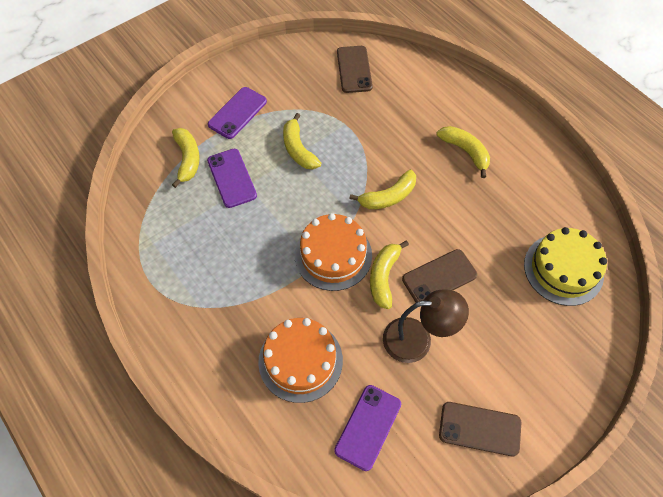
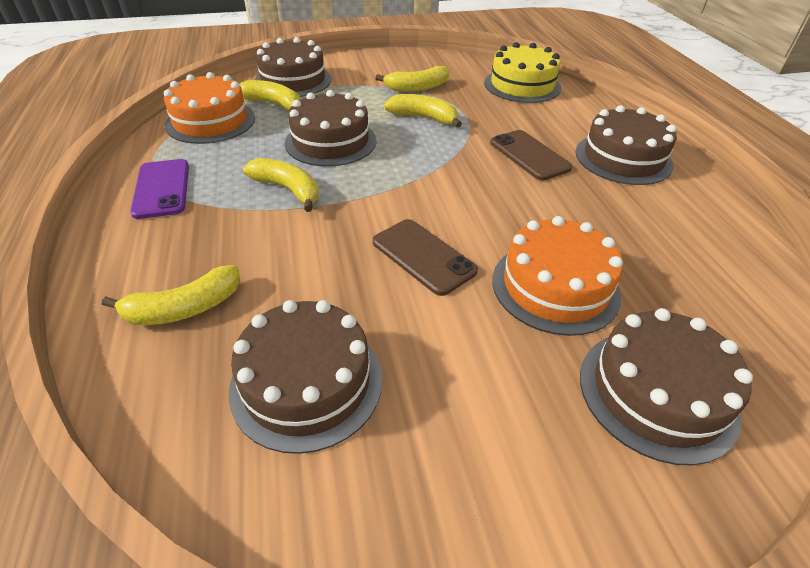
brown cake: 0 -> 5
brown lamp: 1 -> 0
brown phone: 3 -> 2
purple phone: 3 -> 1

